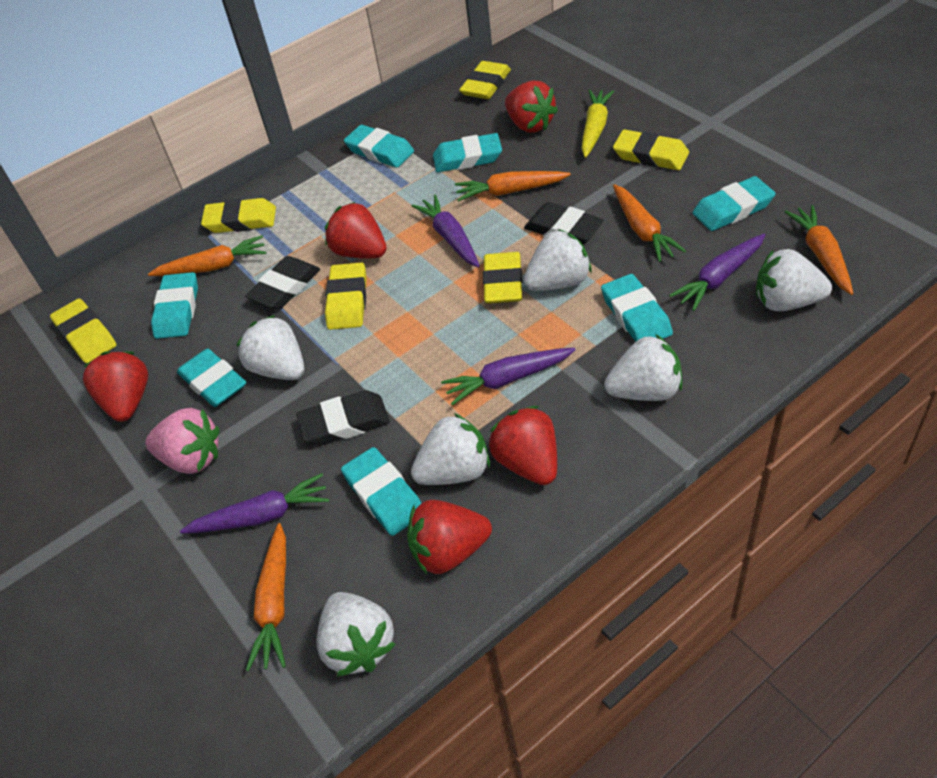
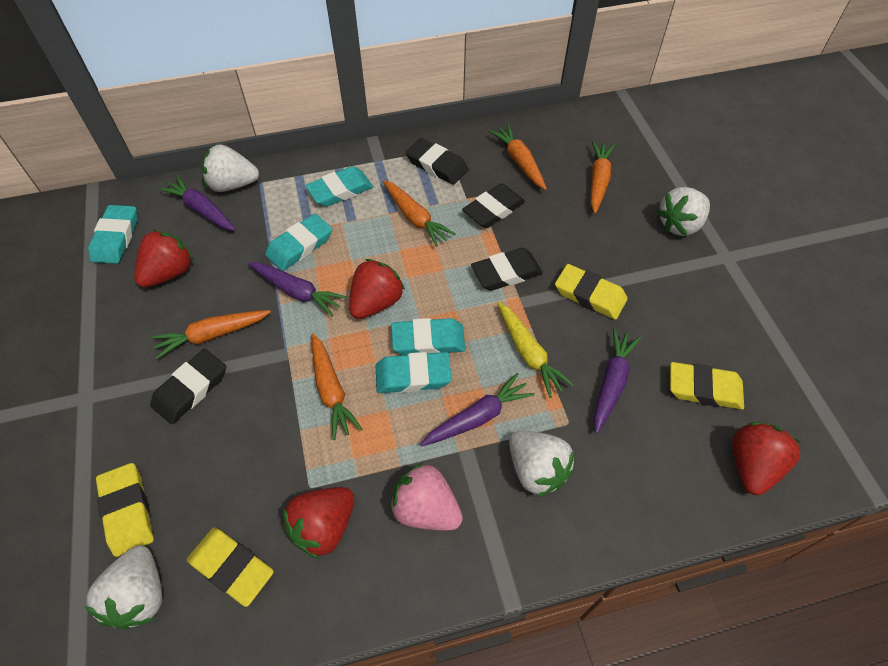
black eraser: 3 -> 4
red strawberry: 5 -> 4
turquoise eraser: 7 -> 5
white strawberry: 6 -> 4
yellow eraser: 6 -> 4

